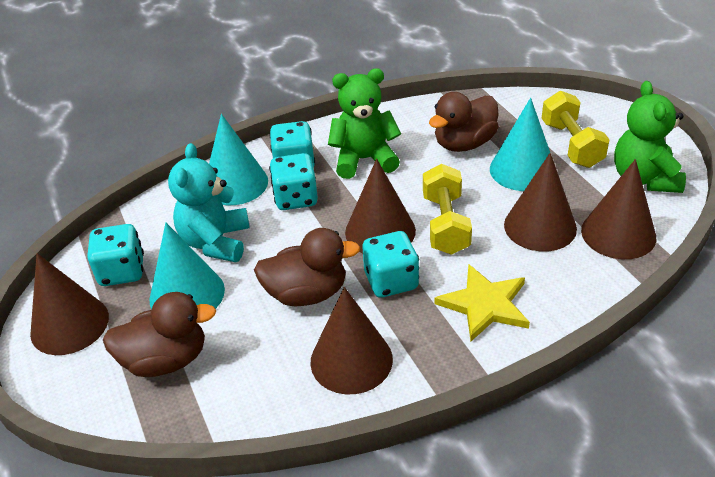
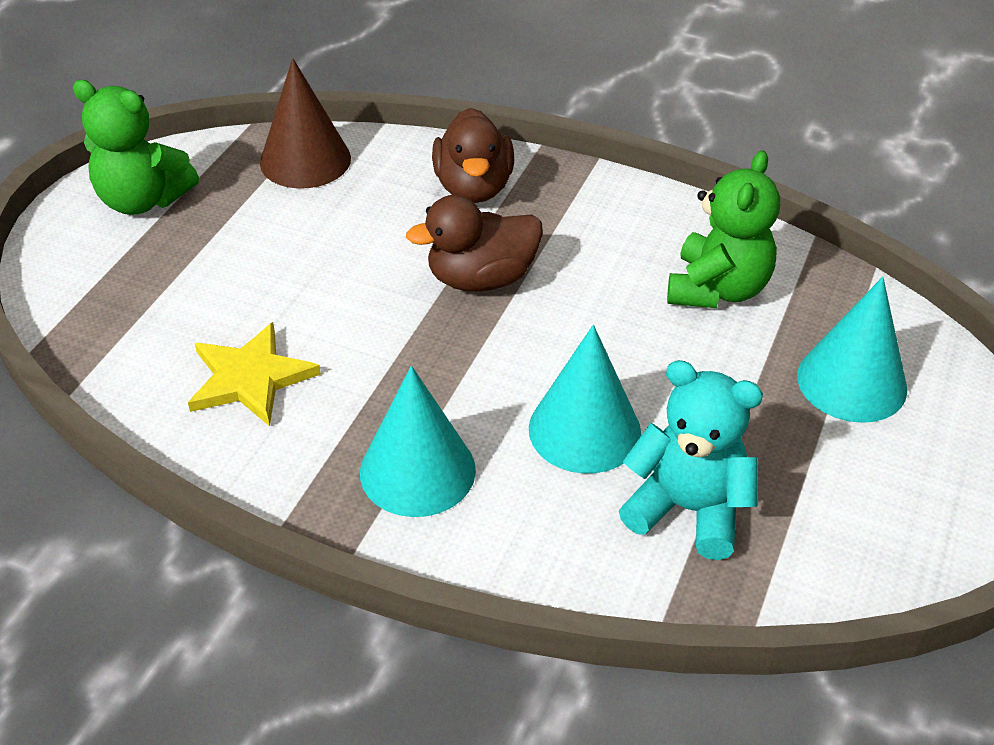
brown cone: 5 -> 1
brown duck: 3 -> 2
turquoise dice: 4 -> 0
yellow dumbbell: 2 -> 0

